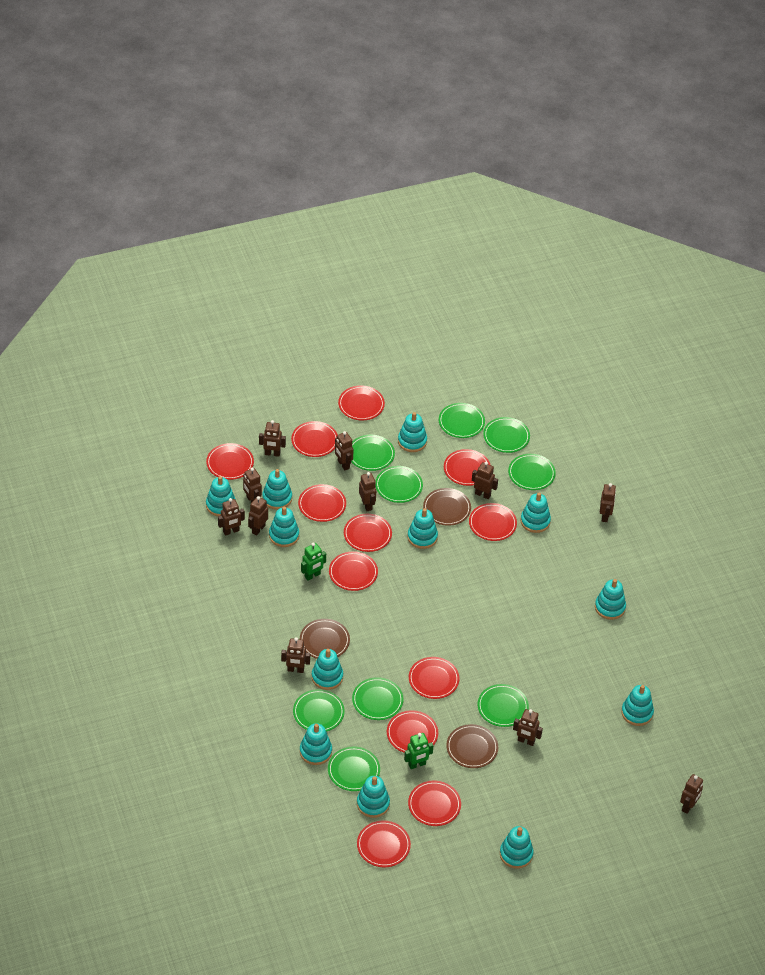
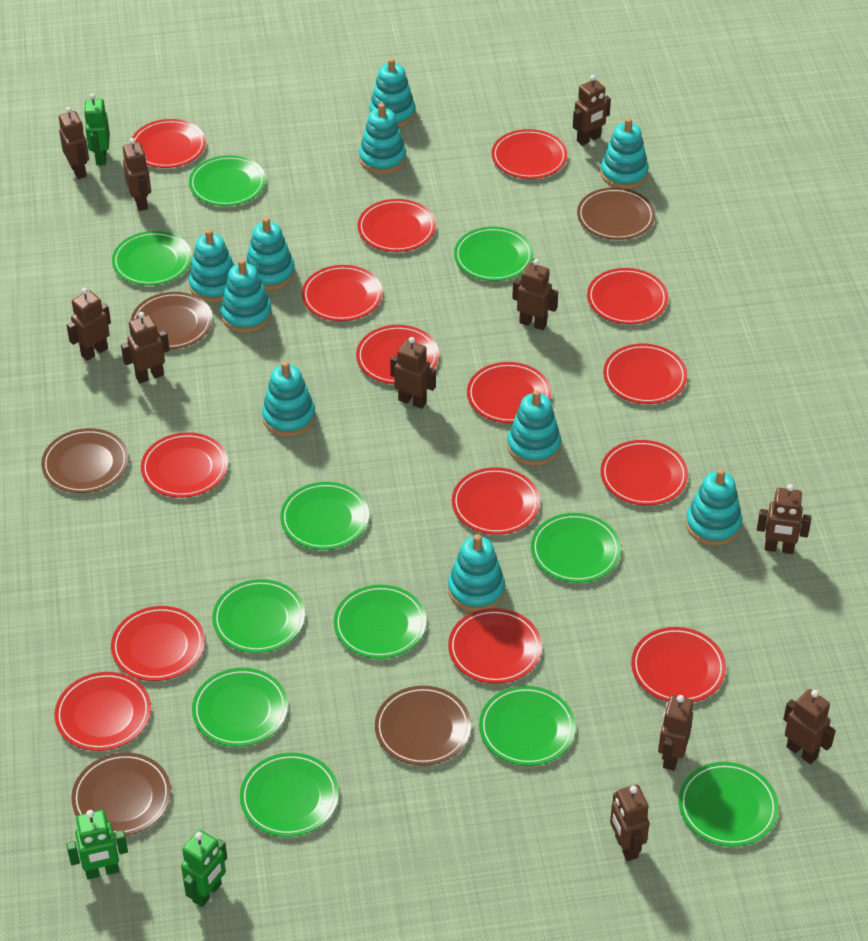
brown plate: 3 -> 5
green plate: 9 -> 11
green robot: 2 -> 3
red plate: 12 -> 15
turquoise stacking toy: 12 -> 10

